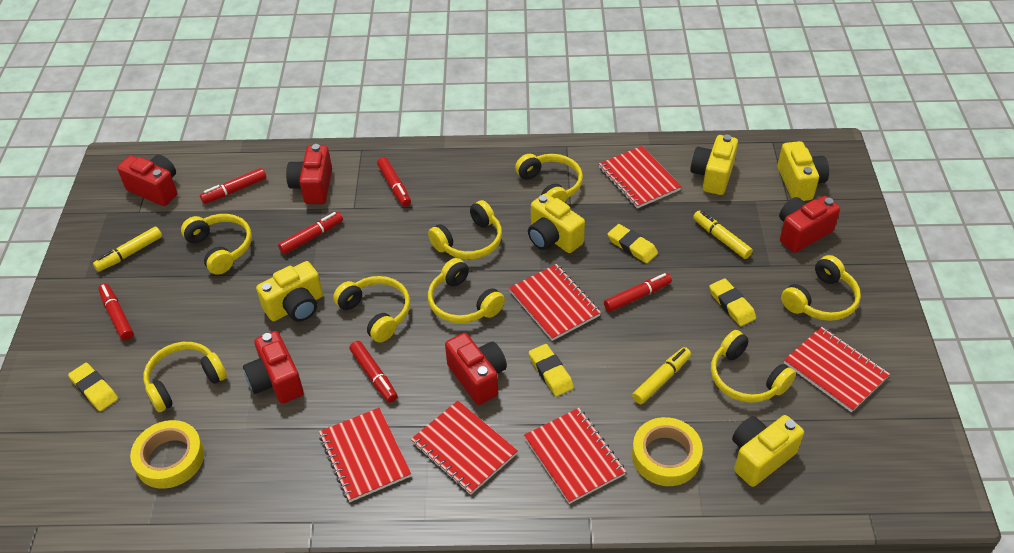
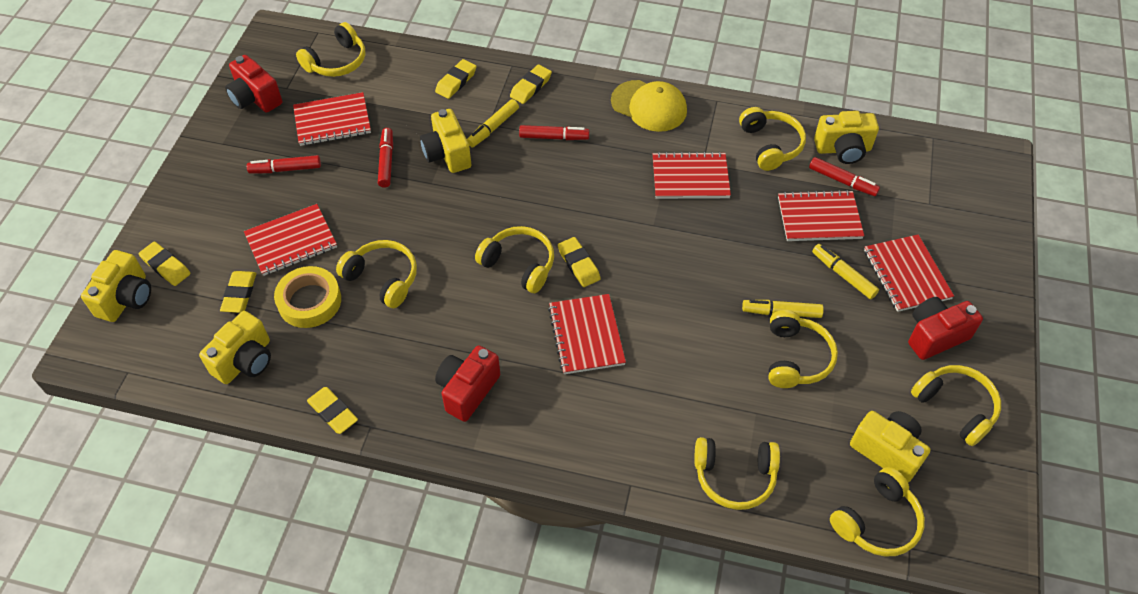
red camera: 5 -> 3
red marker: 6 -> 4
yellow cap: 0 -> 1
yellow eraser: 4 -> 6
yellow tape: 2 -> 1

